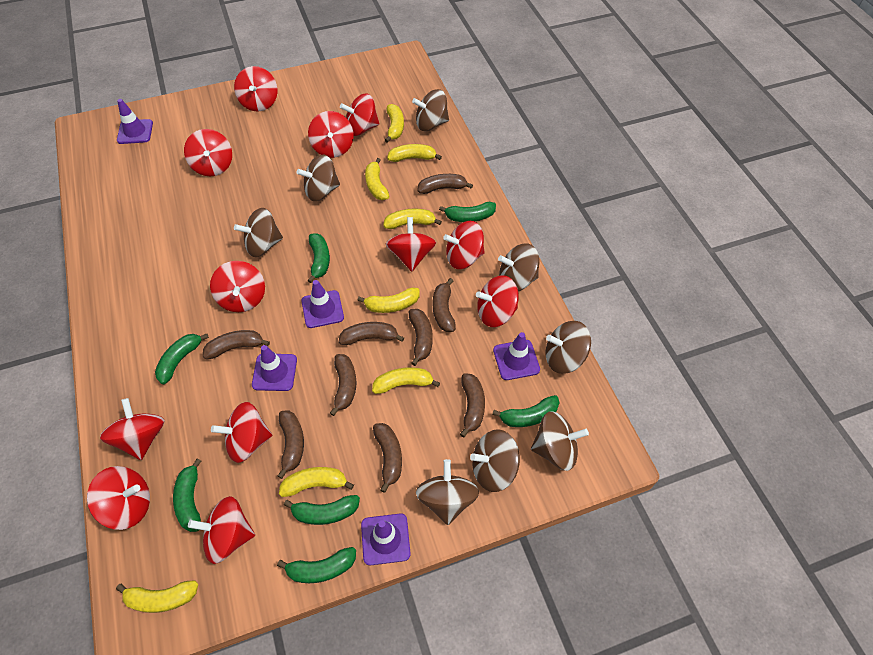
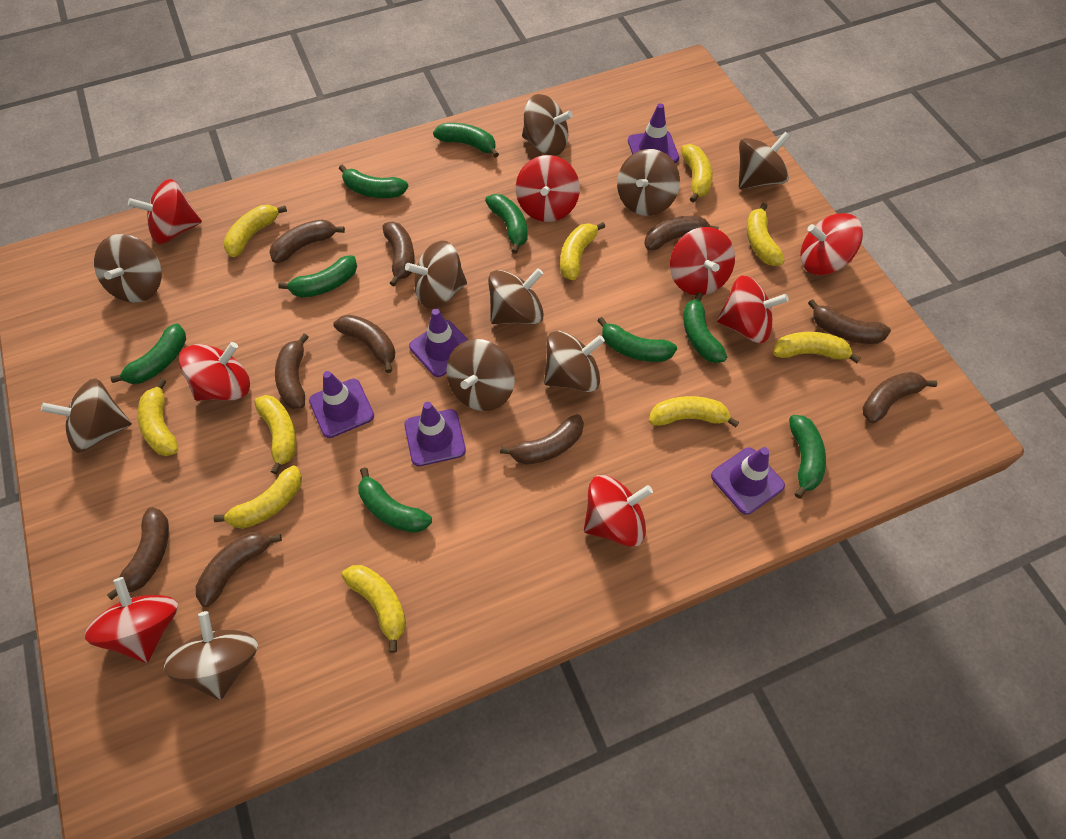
brown banana: 9 -> 10
brown spinning top: 8 -> 10
green banana: 7 -> 9
red spinning top: 12 -> 8
yellow banana: 8 -> 10

